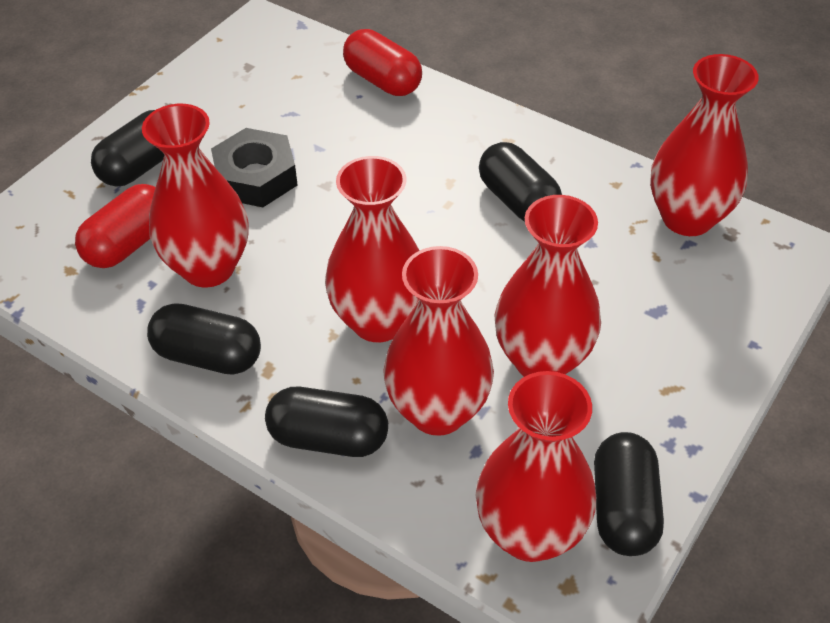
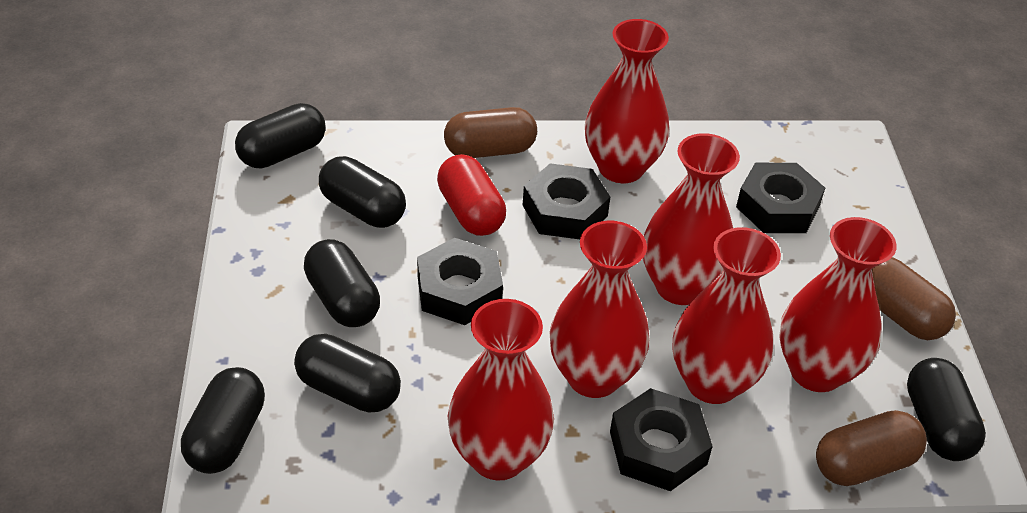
black capsule: 5 -> 6
black nut: 1 -> 4
brown capsule: 0 -> 3
red capsule: 2 -> 1

